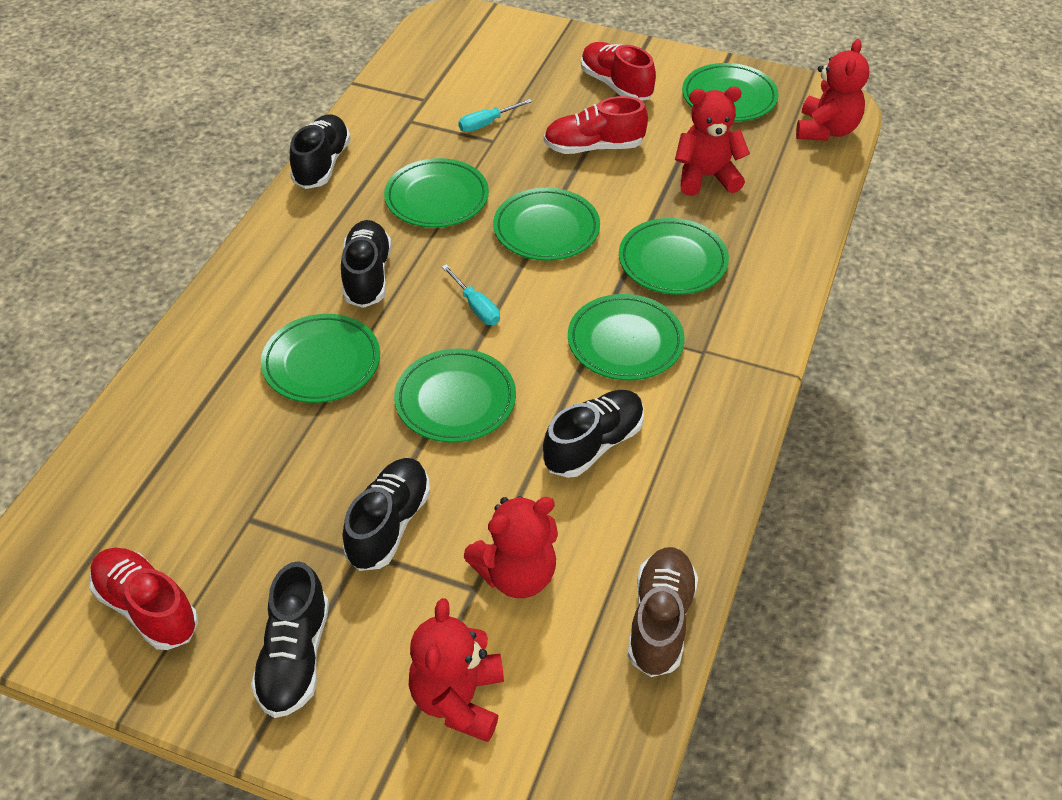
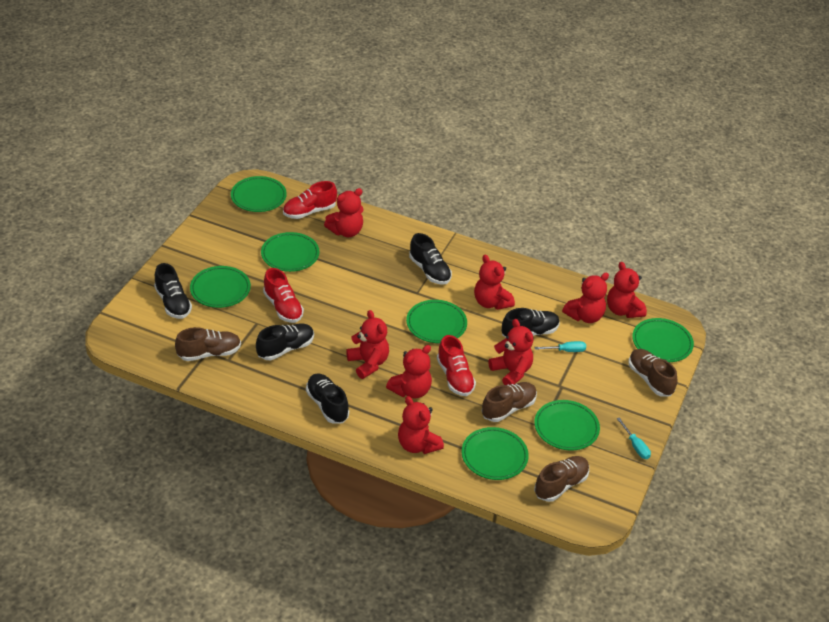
brown shoe: 1 -> 4
red teddy bear: 4 -> 8

